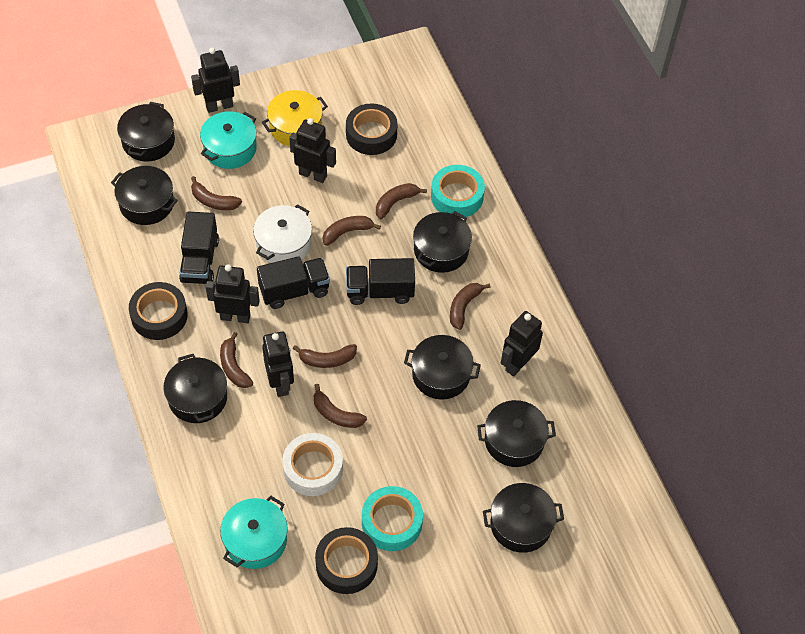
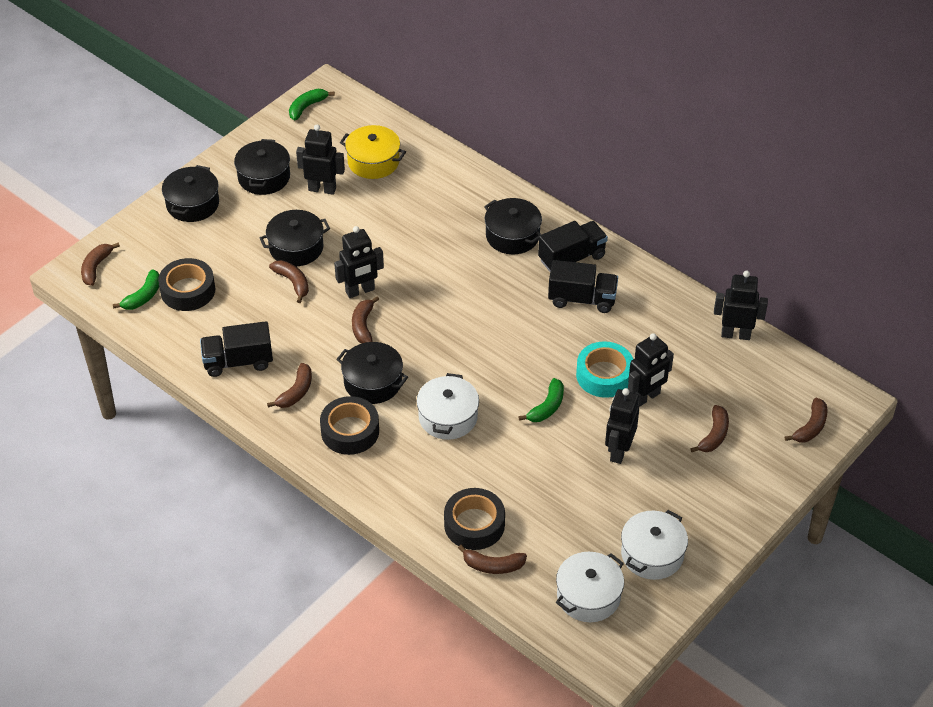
black pot: 7 -> 5
green banana: 0 -> 3
turquoise pot: 2 -> 0
turquoise tape: 2 -> 1
white pot: 1 -> 3
white tape: 1 -> 0

